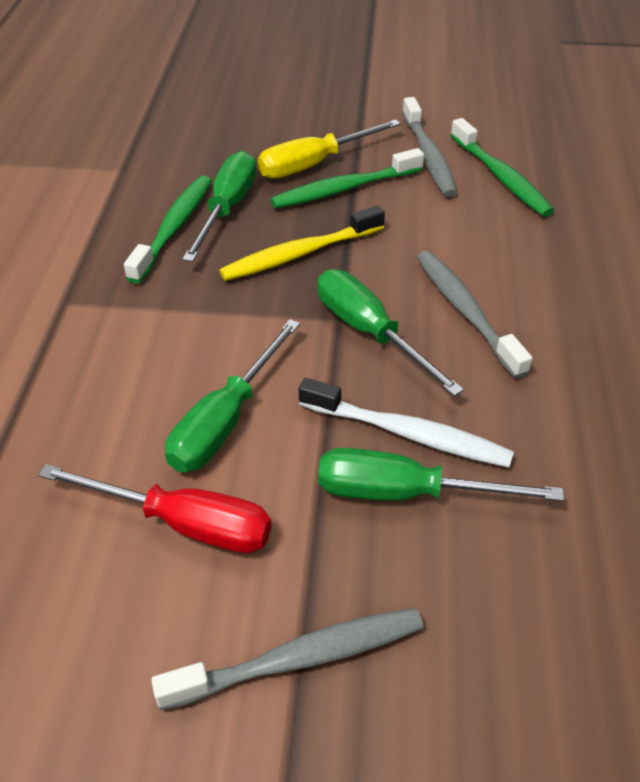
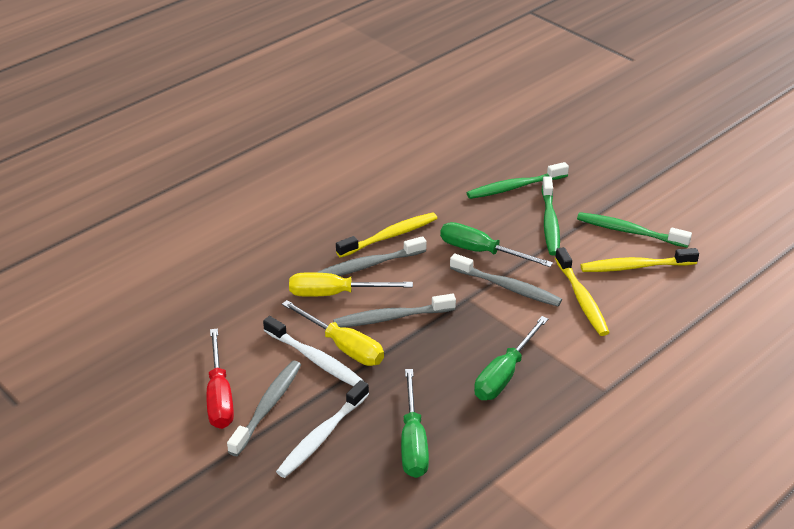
green screwdriver: 4 -> 3
grey toothbrush: 3 -> 4
white toothbrush: 1 -> 2
yellow screwdriver: 1 -> 2
yellow toothbrush: 1 -> 3

